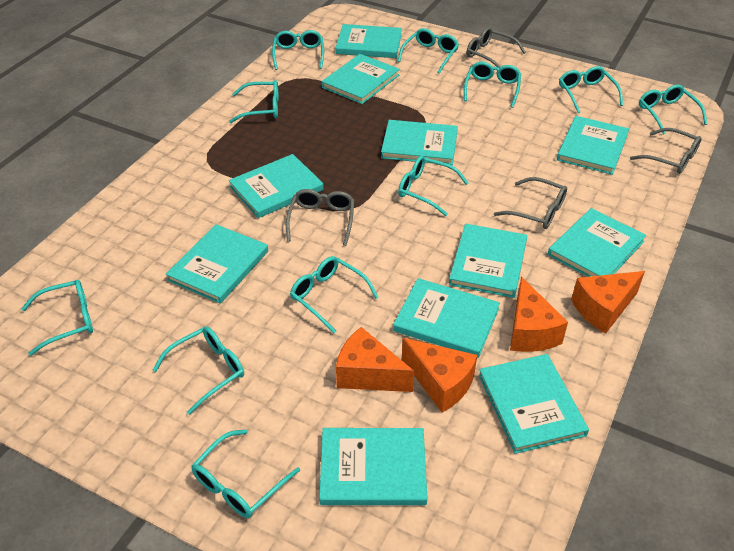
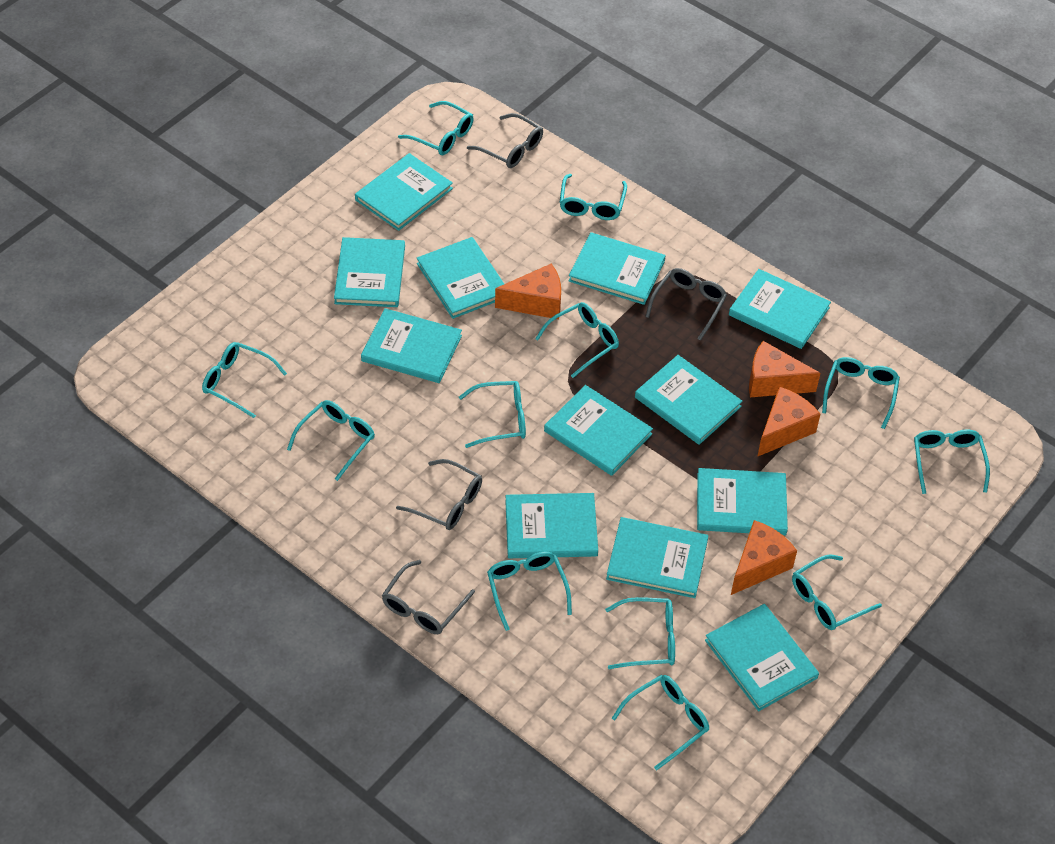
turquoise book: 11 -> 12
turquoise glasses: 11 -> 12

